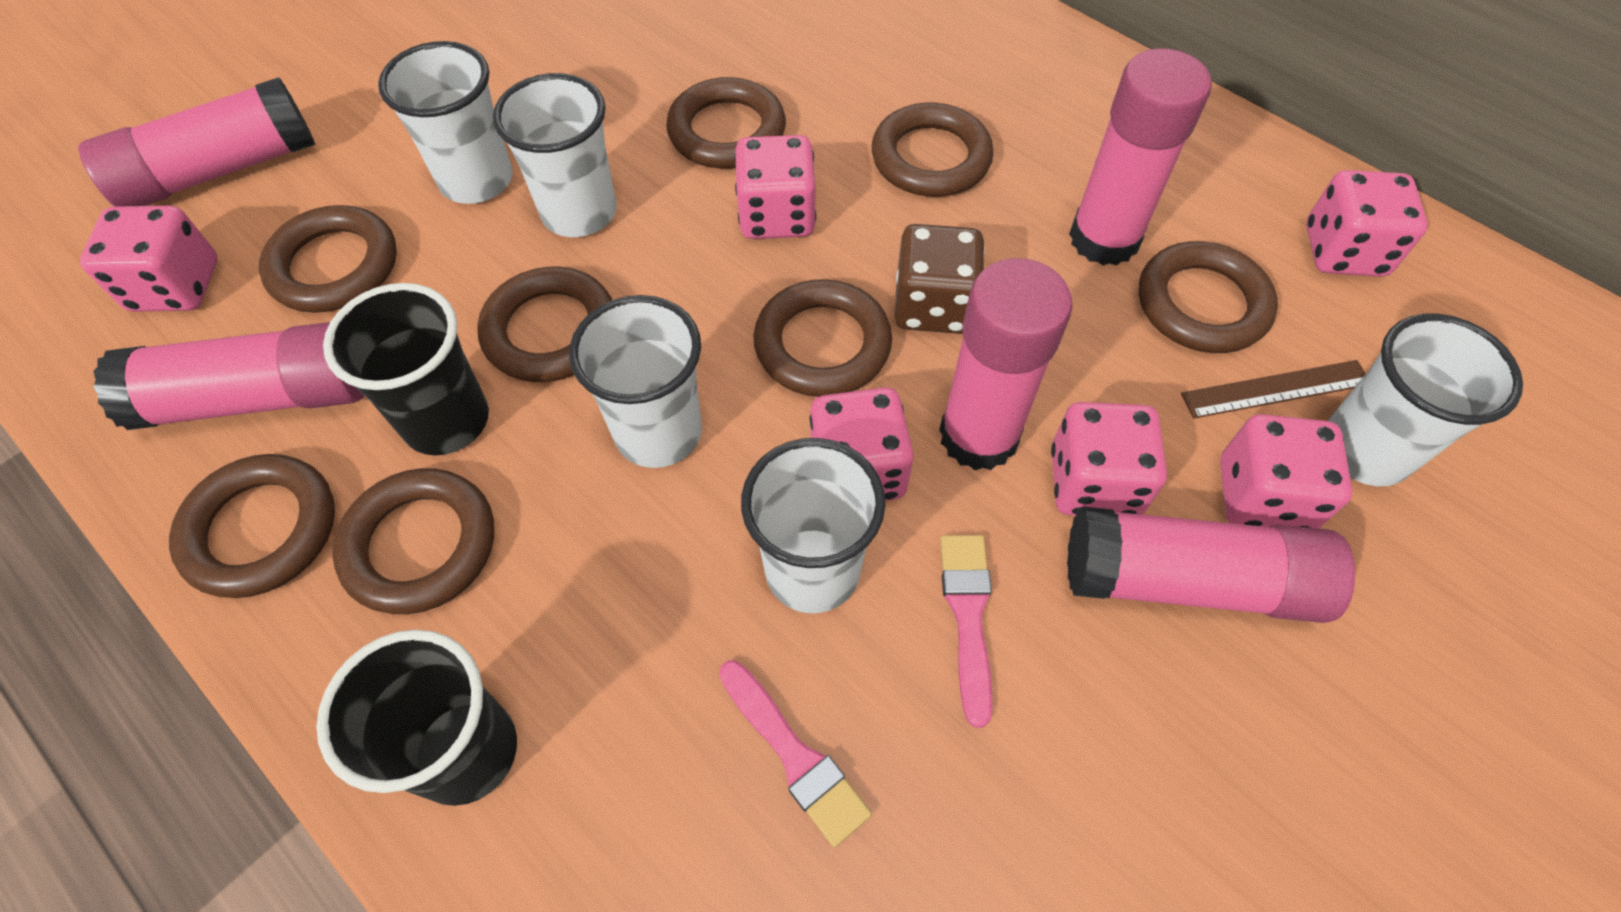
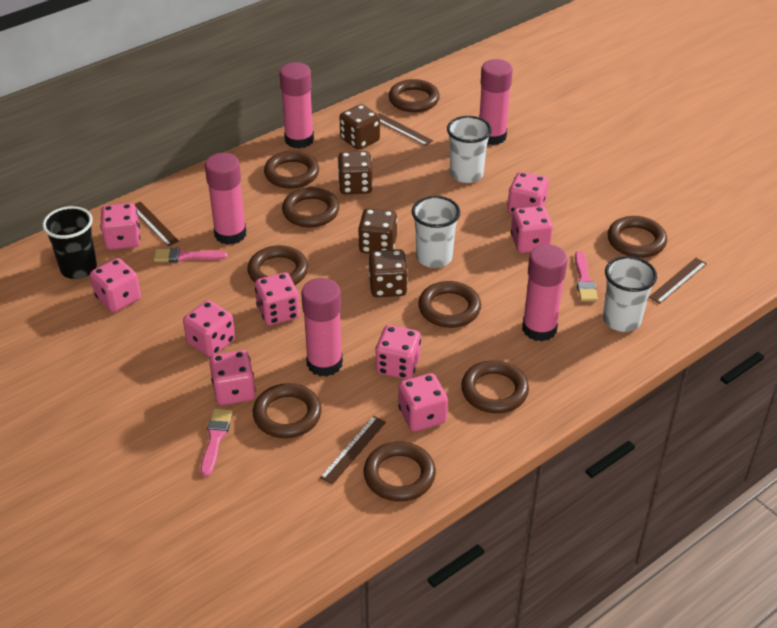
black cup: 2 -> 1
brown dice: 1 -> 4
brown ring: 8 -> 9
brown ruler: 1 -> 4
pink brush: 2 -> 3
pink dice: 6 -> 9
white cup: 5 -> 3

